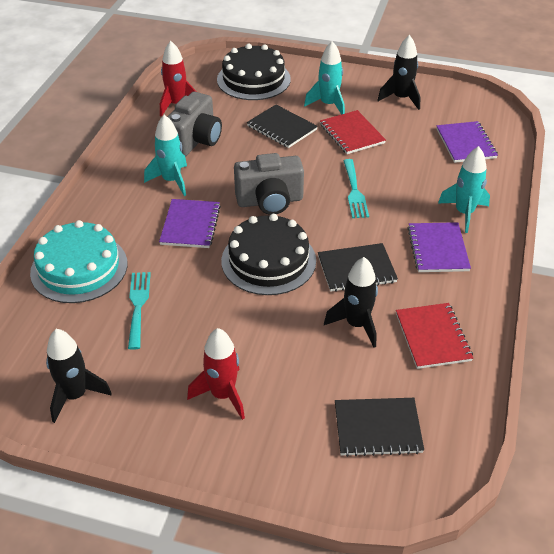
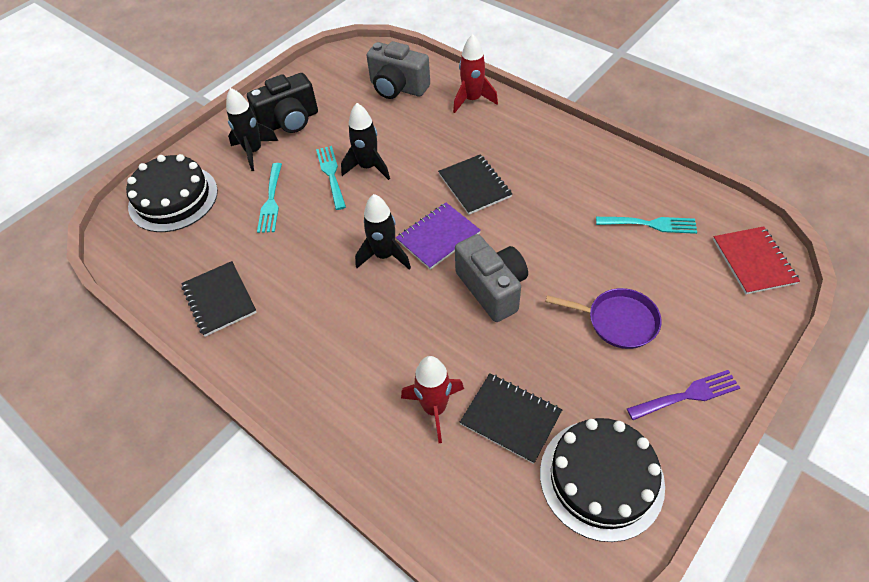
black camera: 0 -> 1
purple fork: 0 -> 1
purple notebook: 3 -> 1
purple pan: 0 -> 1
red notebook: 2 -> 1
turquoise cake: 1 -> 0
turquoise fork: 2 -> 3
turquoise rocket: 3 -> 0

